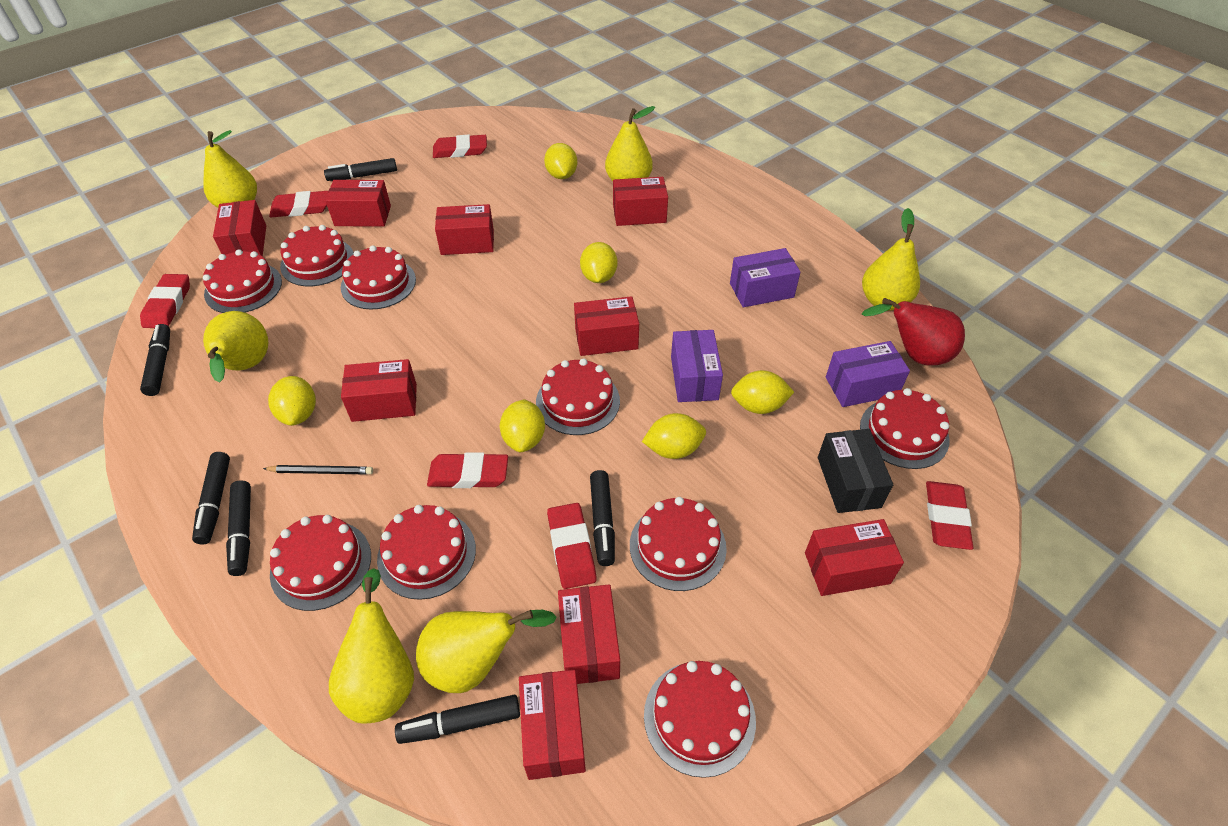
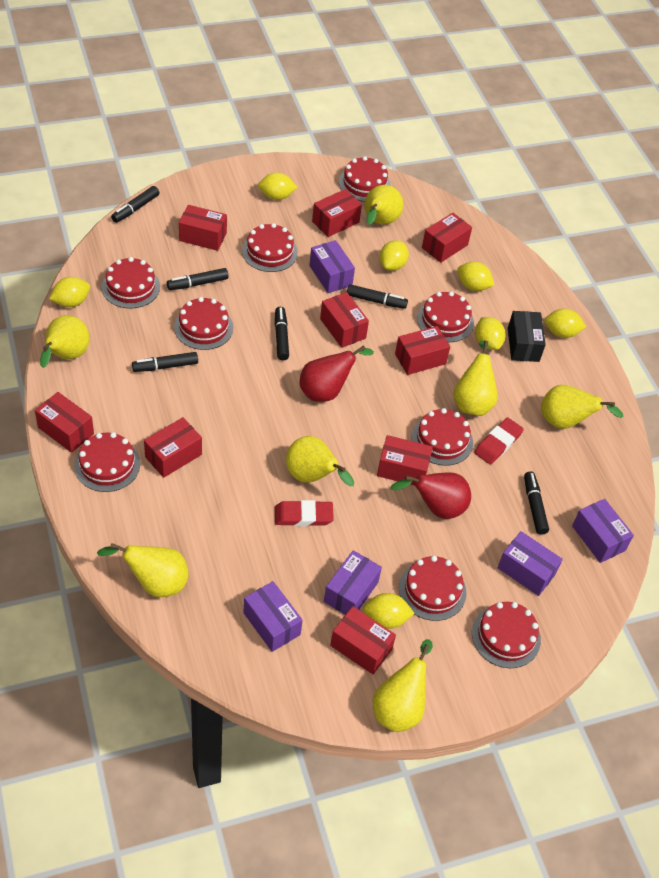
black pencil: 1 -> 0
purple box: 3 -> 5
red eraser: 6 -> 2
red pear: 1 -> 2
yellow lemon: 6 -> 7
yellow pear: 6 -> 7

